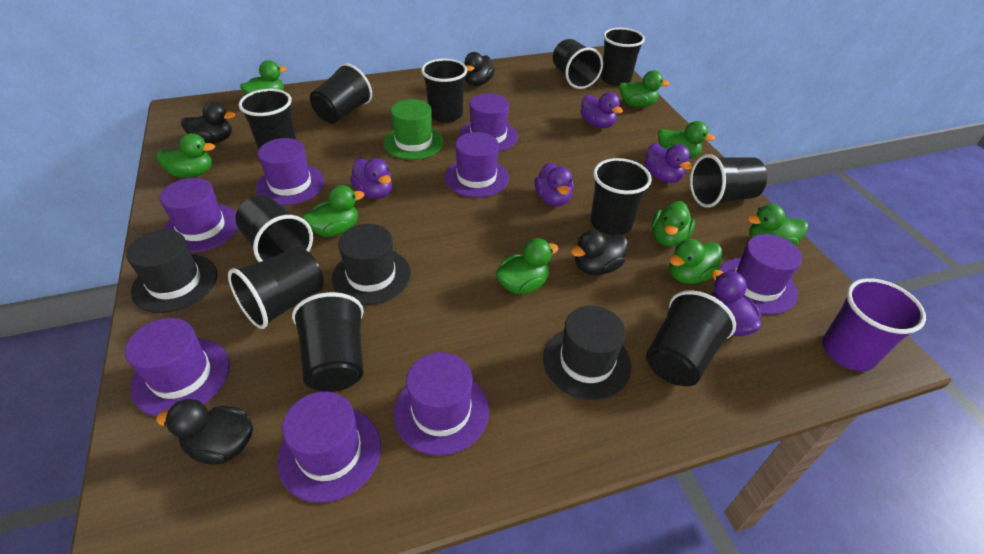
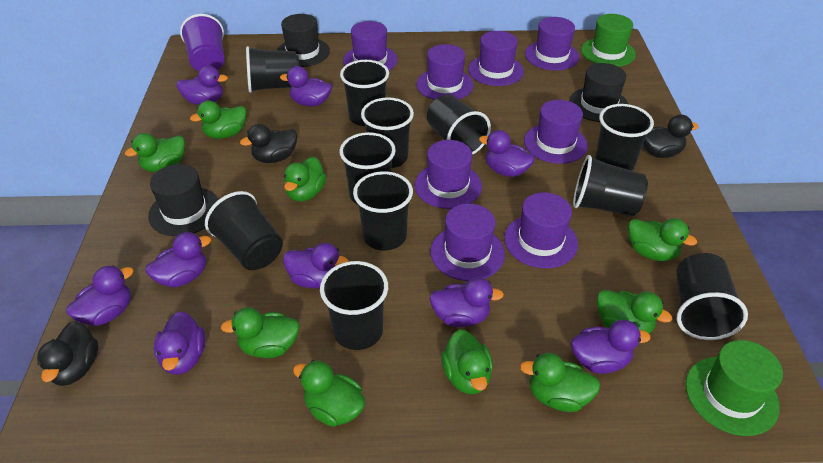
black duck: 4 -> 3
green hat: 1 -> 2
purple duck: 5 -> 9

